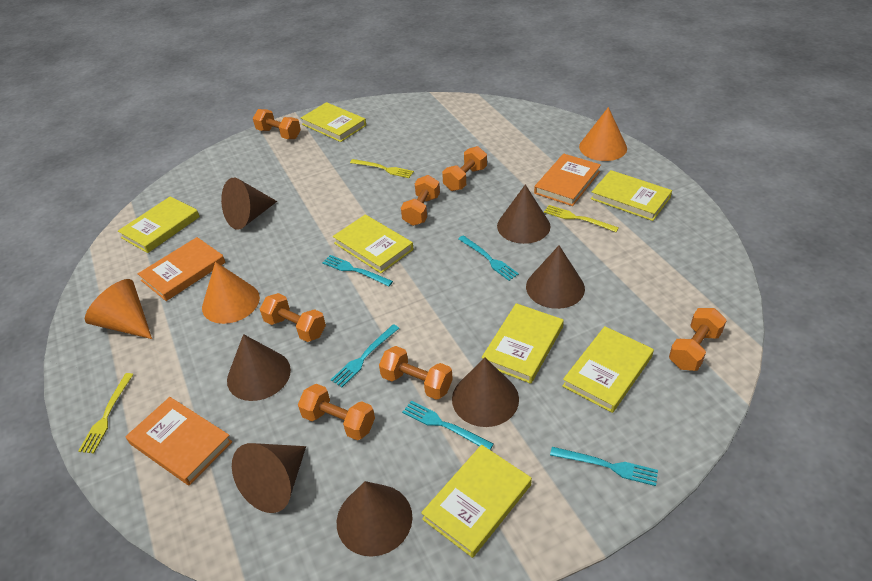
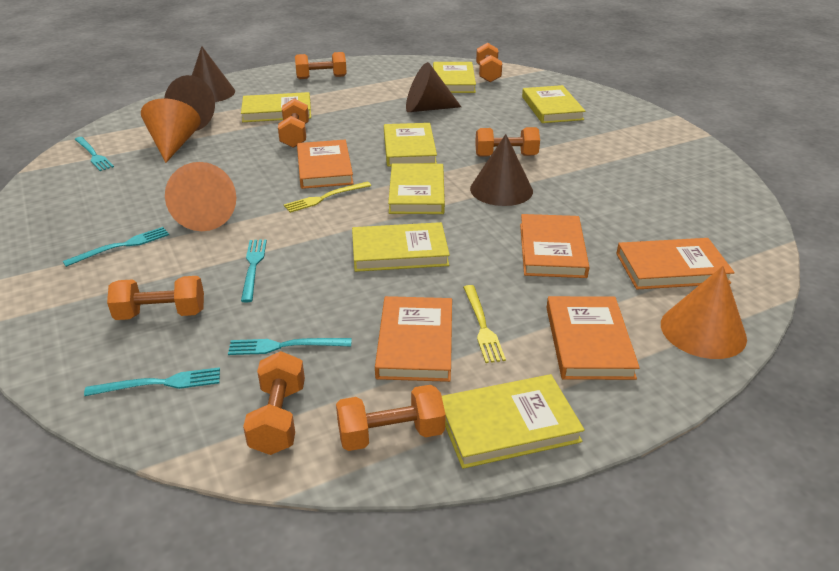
brown cone: 7 -> 4
orange book: 3 -> 5
yellow fork: 3 -> 2

